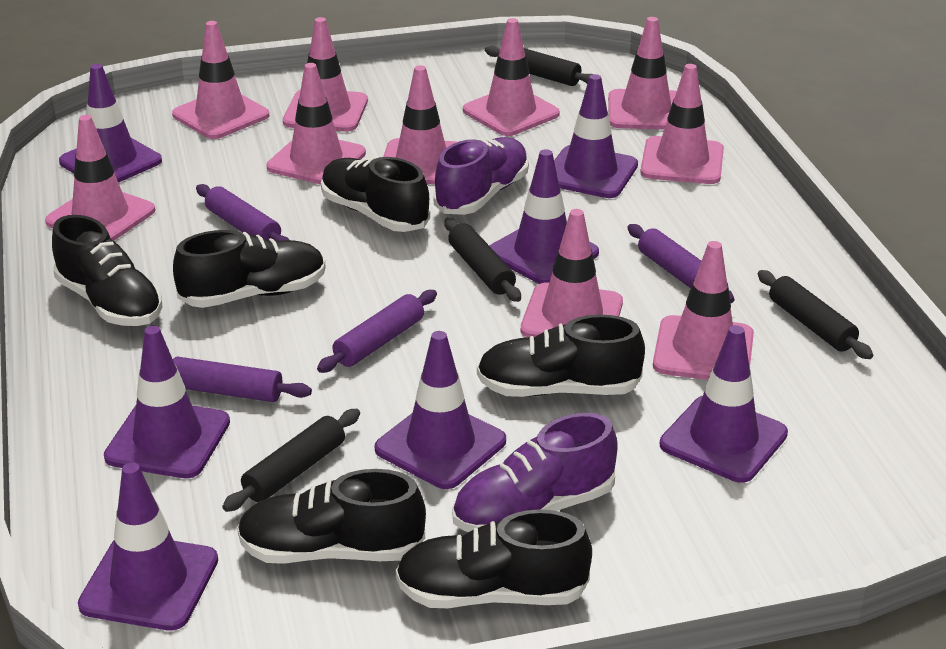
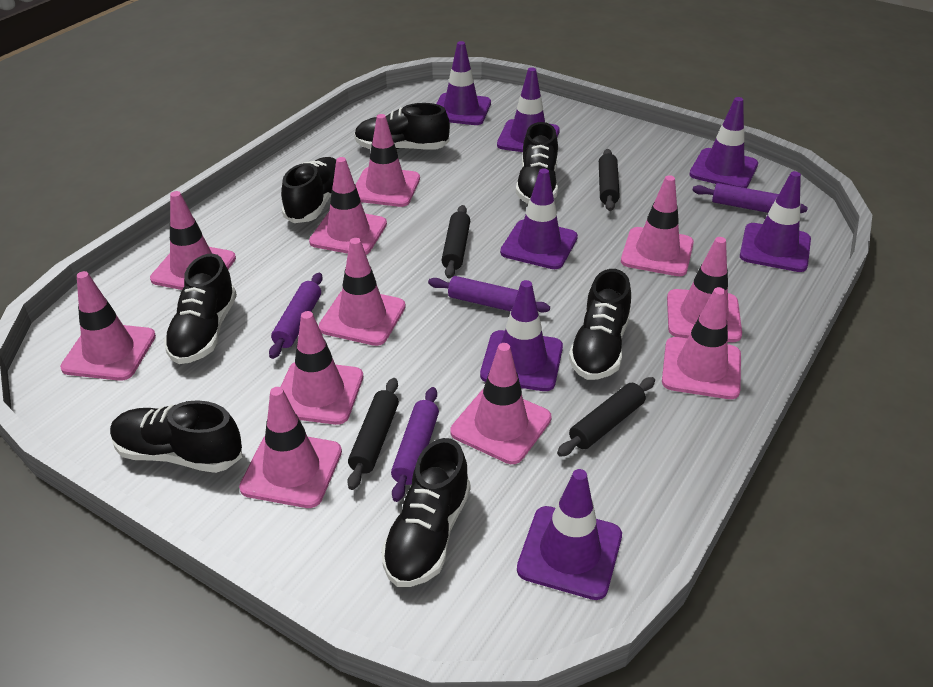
black shoe: 6 -> 7
pink traffic cone: 10 -> 11
purple shoe: 2 -> 0

